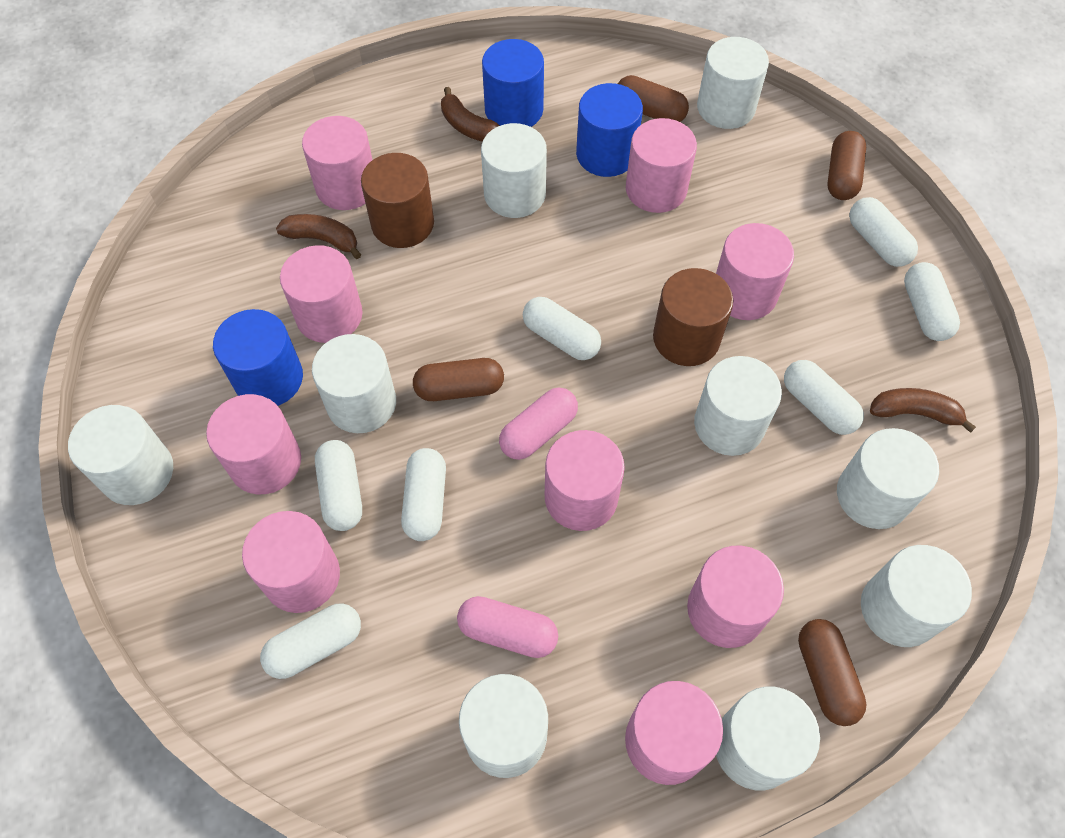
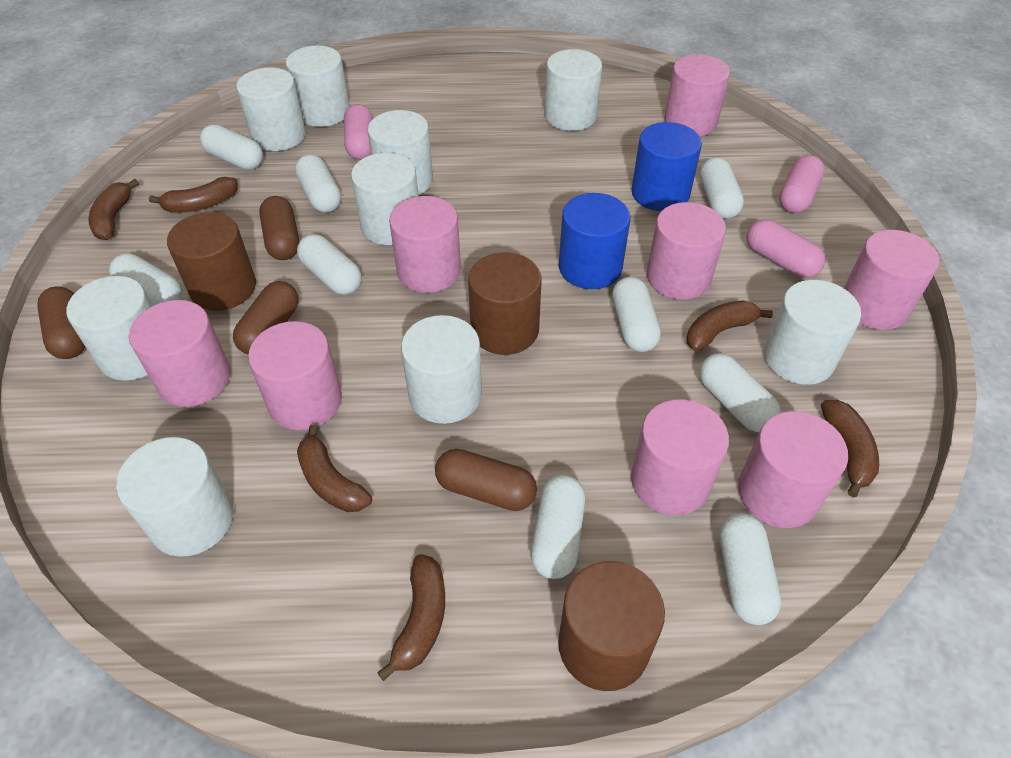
blue cylinder: 3 -> 2
brown banana: 3 -> 6
brown cylinder: 2 -> 3
pink capsule: 2 -> 3
pink cylinder: 9 -> 8
white capsule: 7 -> 9

